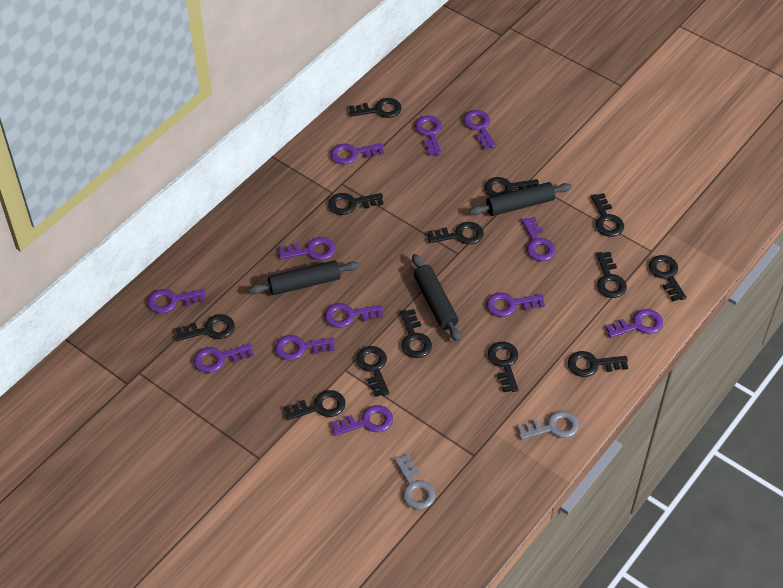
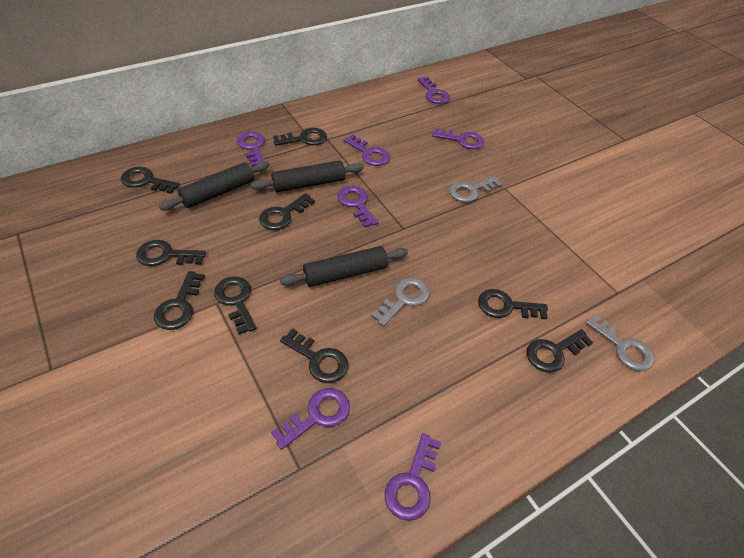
black key: 13 -> 9
grey key: 2 -> 3
purple key: 12 -> 7

